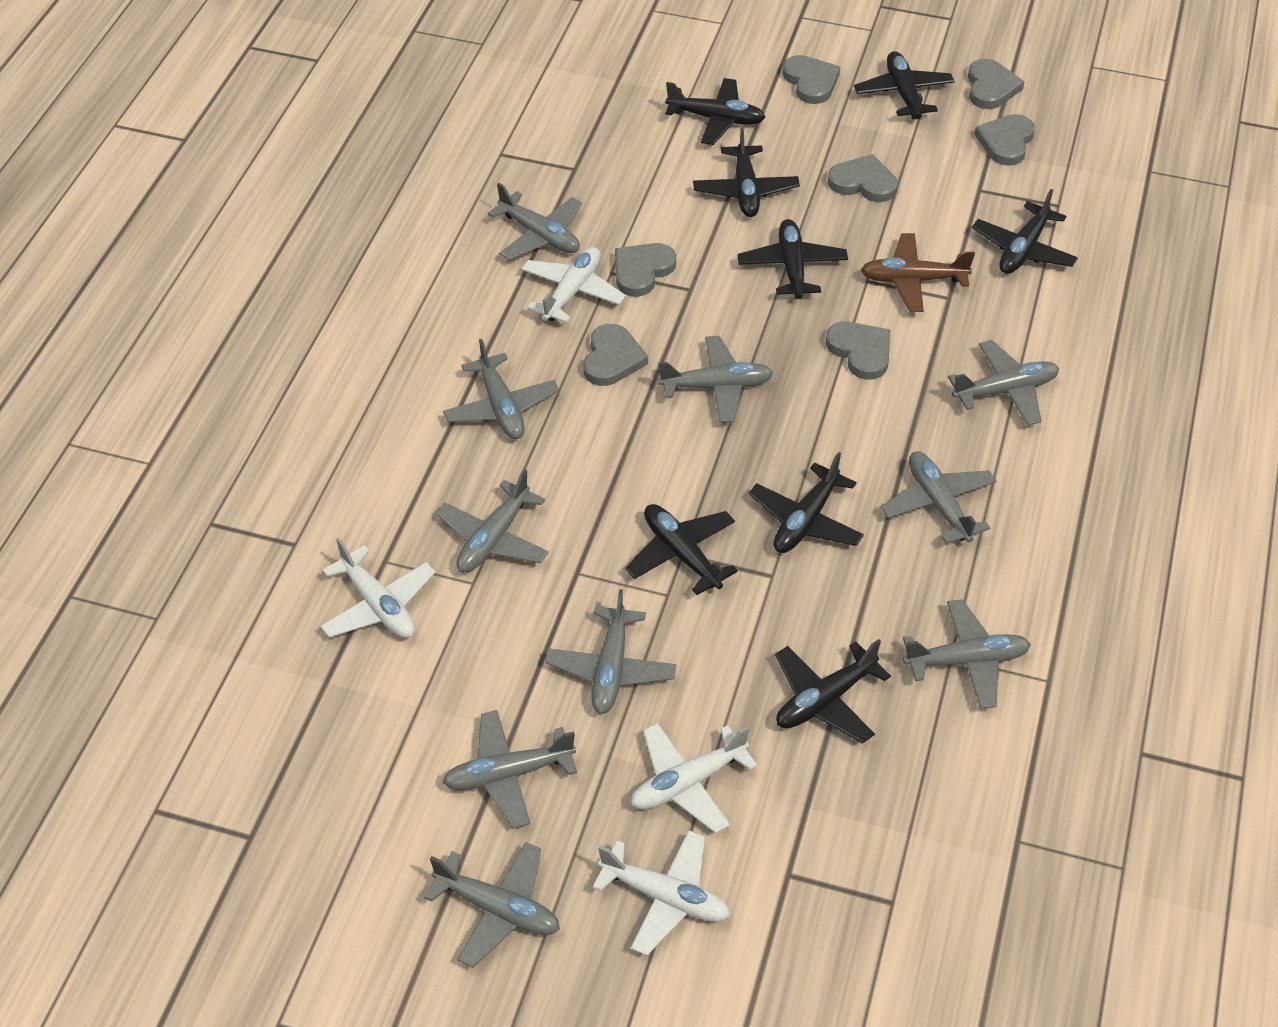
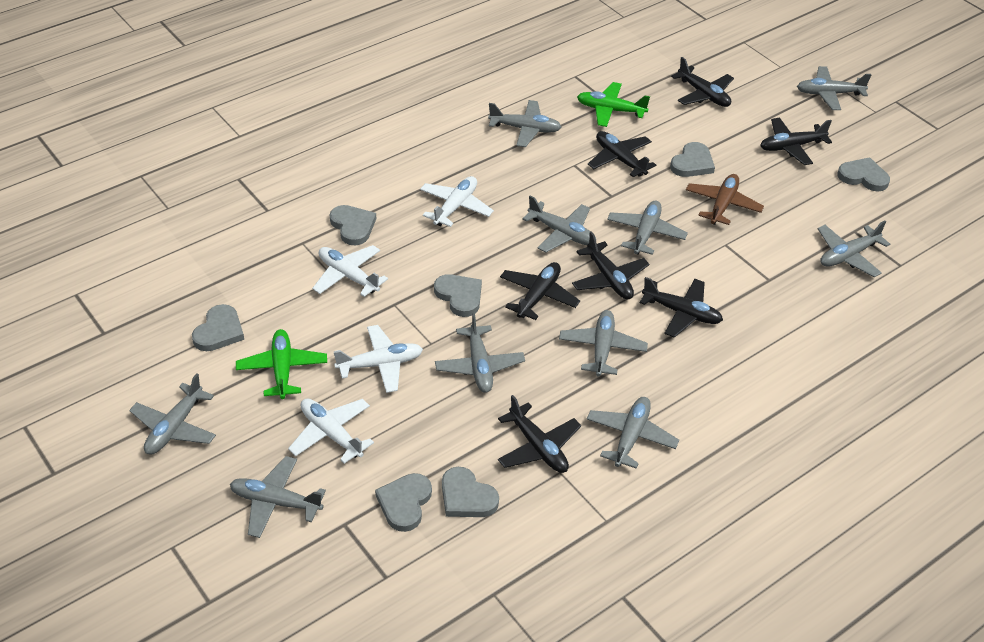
black plane: 8 -> 7
green plane: 0 -> 2

